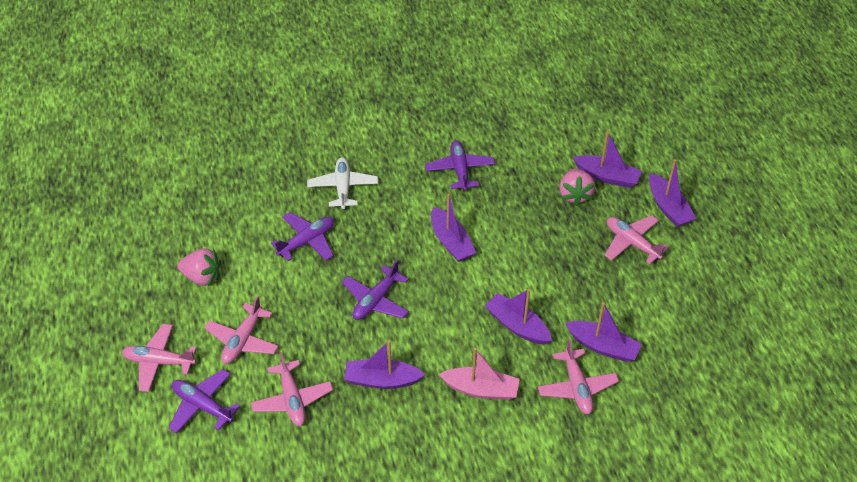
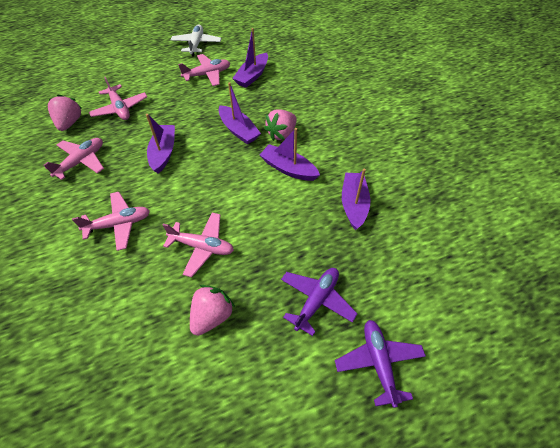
pink boat: 1 -> 0
pink strawberry: 2 -> 3
purple boat: 6 -> 5
purple plane: 4 -> 2

